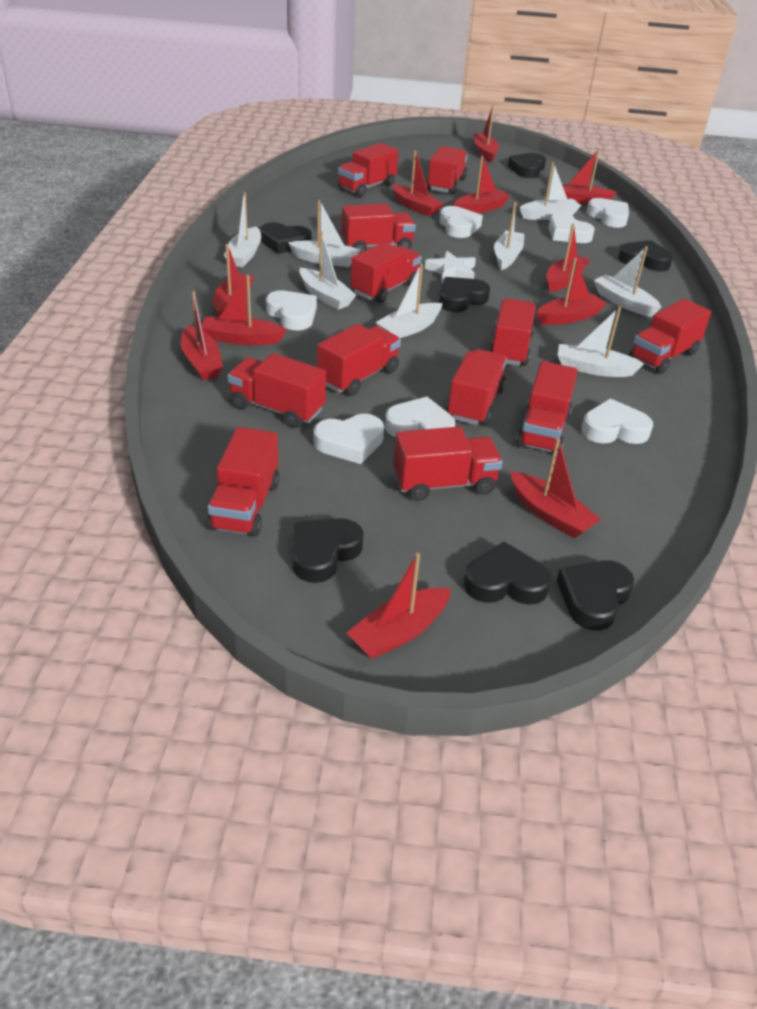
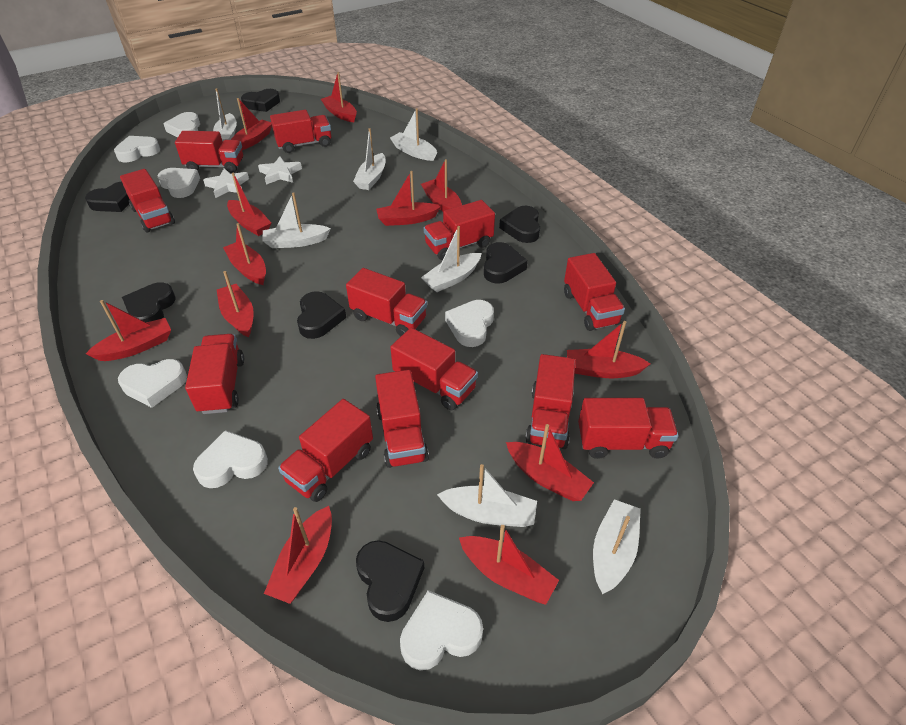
red boat: 11 -> 12
white boat: 8 -> 7
white star: 1 -> 2

